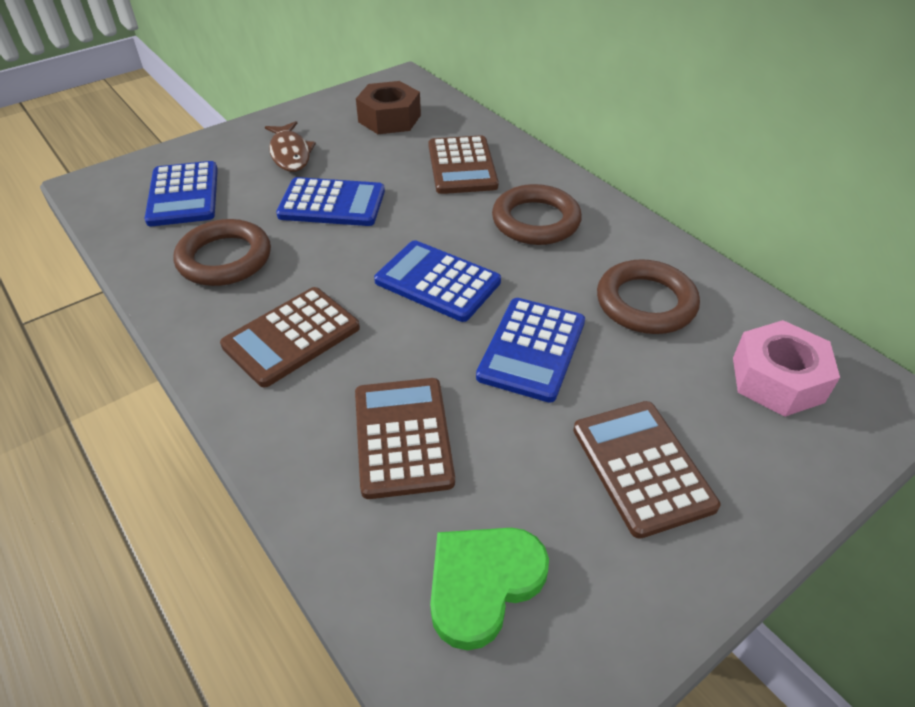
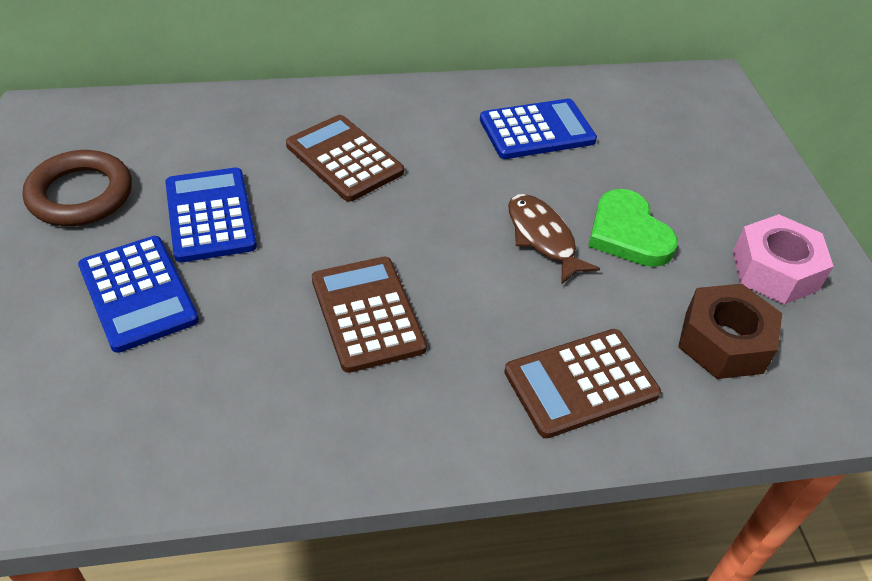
blue calculator: 4 -> 3
brown calculator: 4 -> 3
brown ring: 3 -> 1

